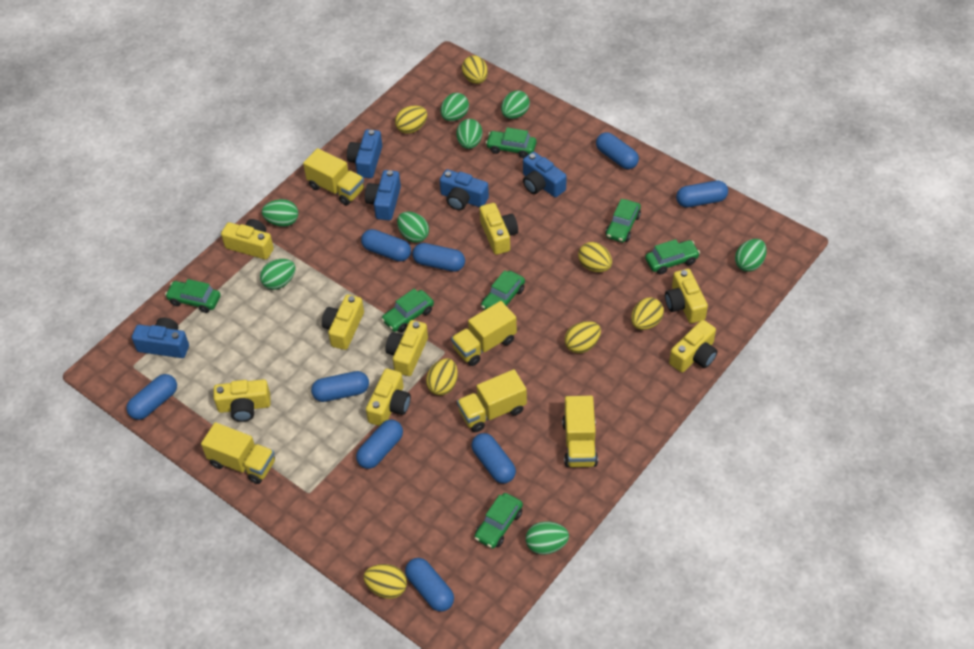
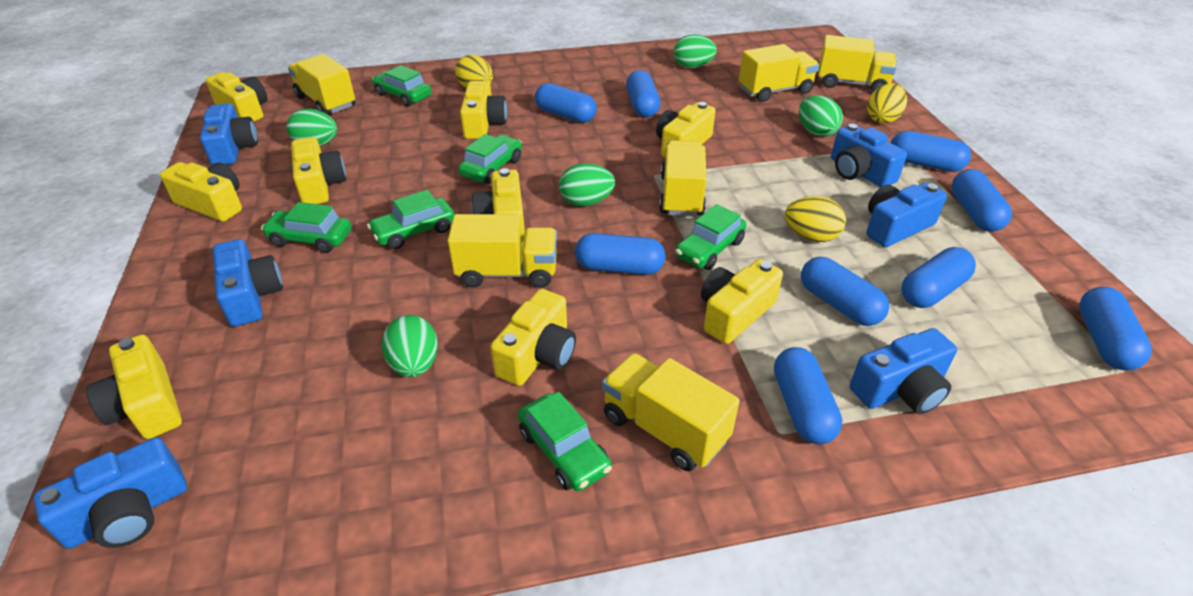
blue camera: 5 -> 6
green car: 7 -> 6
green egg: 8 -> 5
yellow camera: 8 -> 9
yellow egg: 7 -> 3
yellow truck: 5 -> 6

